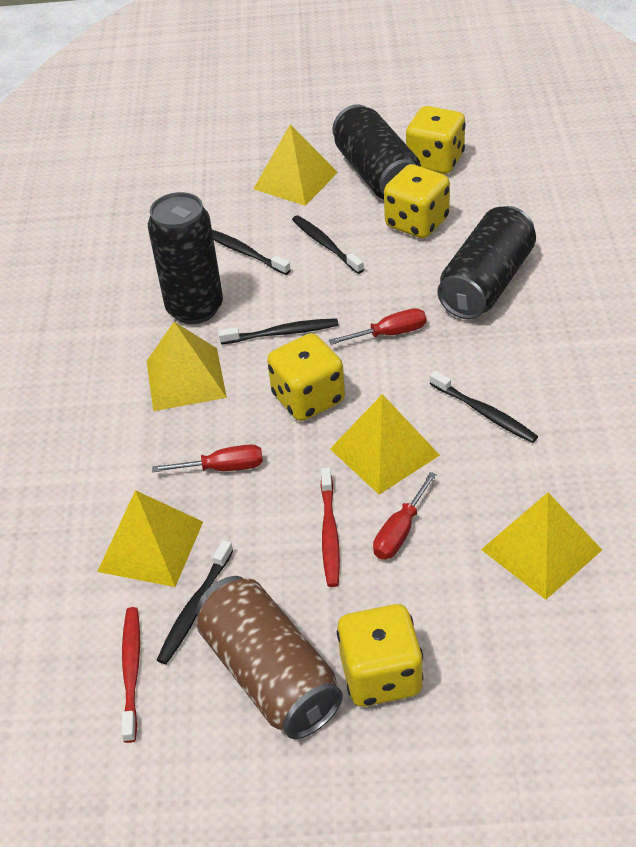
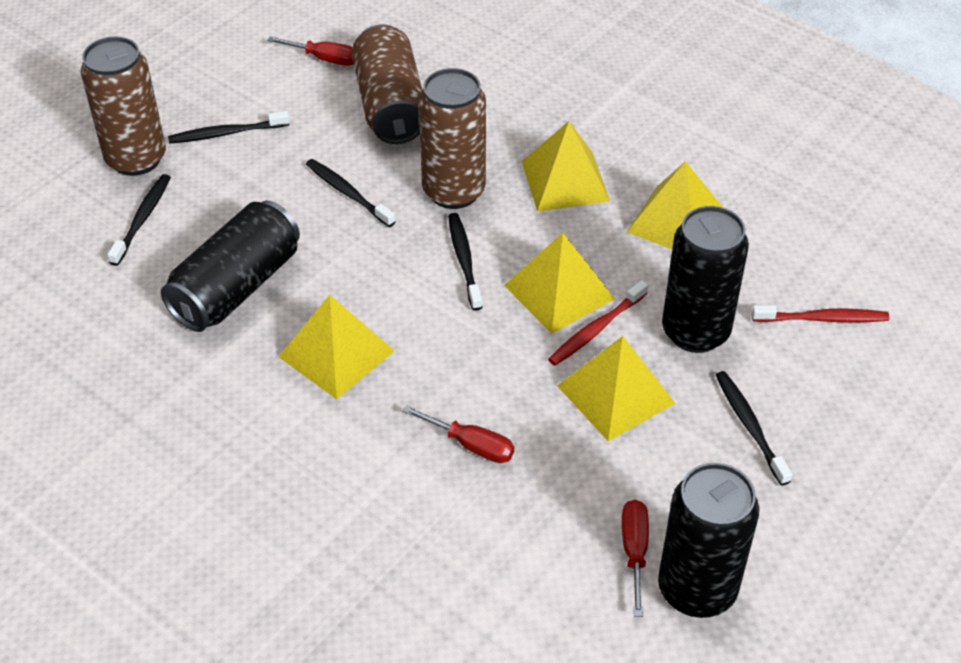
brown can: 1 -> 3
yellow dice: 4 -> 0

